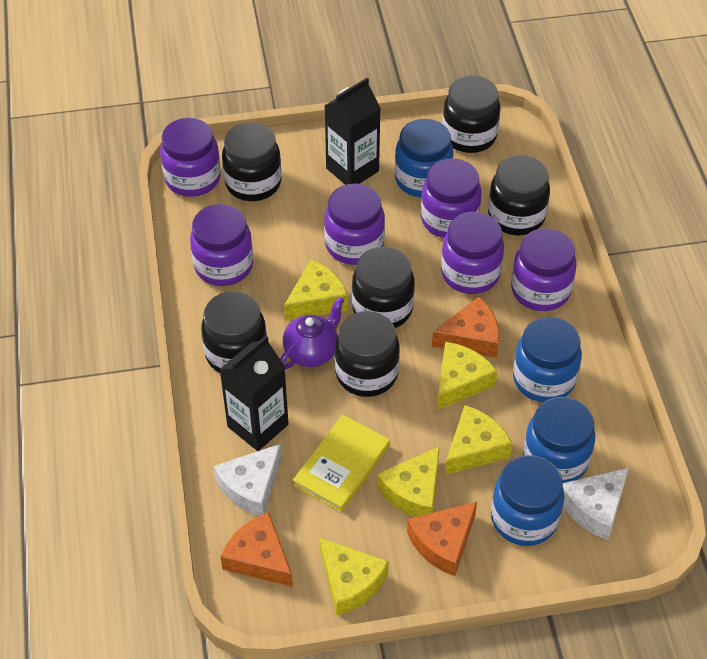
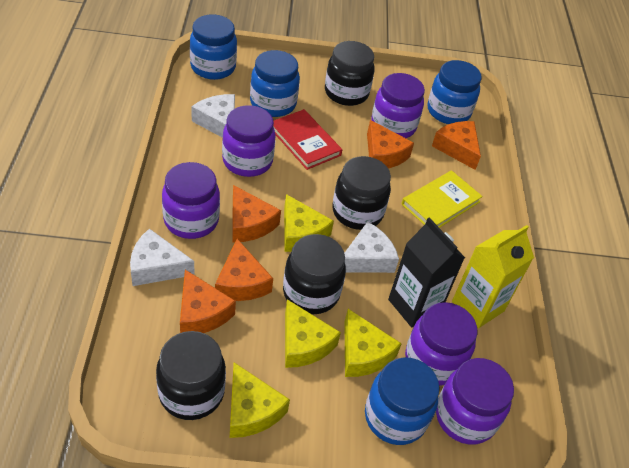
black carton: 2 -> 1
black jar: 6 -> 4
orange cheese: 3 -> 5
purple jar: 6 -> 5
purple teapot: 1 -> 0
red book: 0 -> 1
white cheese: 2 -> 3
yellow carton: 0 -> 1
yellow cheese: 5 -> 4

